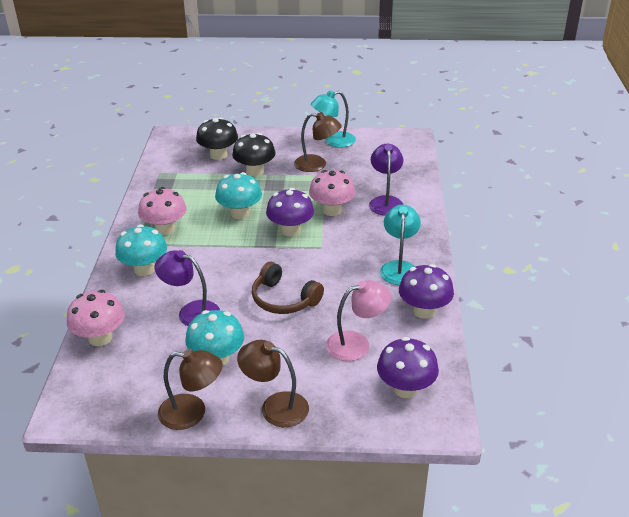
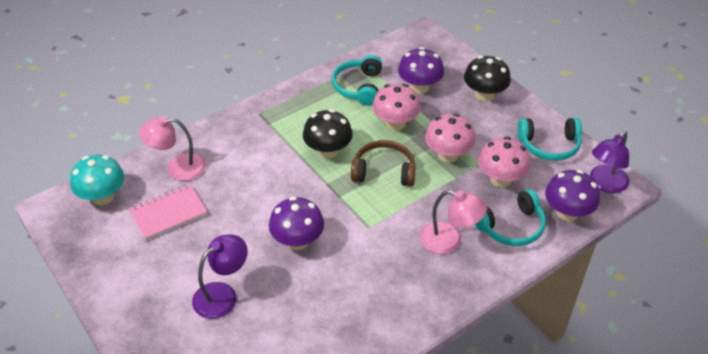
brown lamp: 3 -> 0
pink lamp: 1 -> 2
pink notebook: 0 -> 1
turquoise headphones: 0 -> 3
turquoise lamp: 2 -> 0
turquoise mushroom: 3 -> 1

